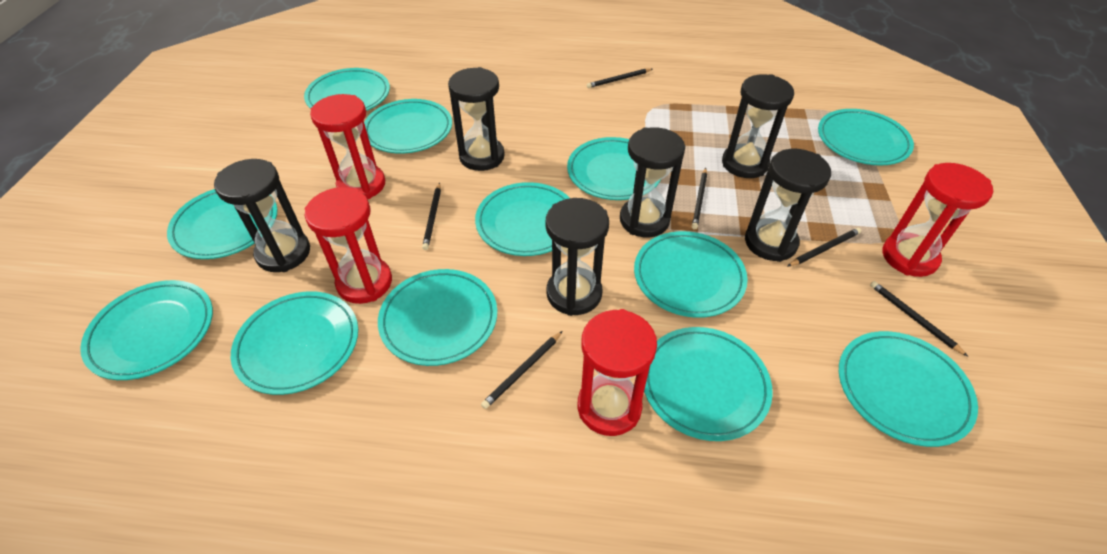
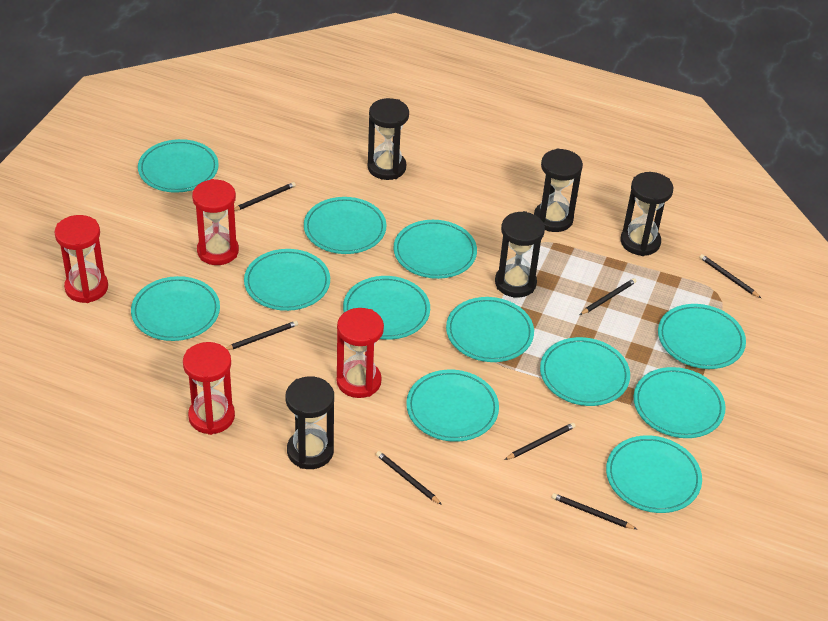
black hourglass: 6 -> 5
black pencil: 6 -> 7

